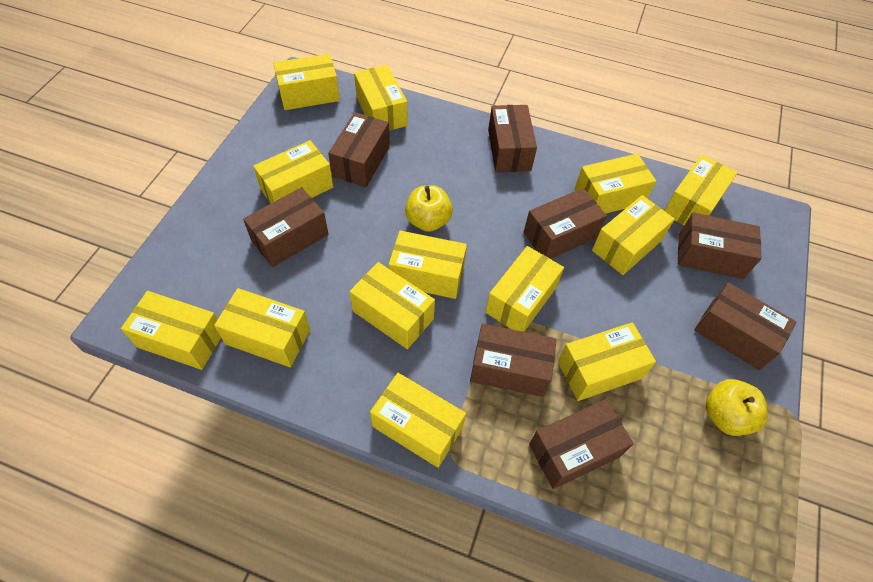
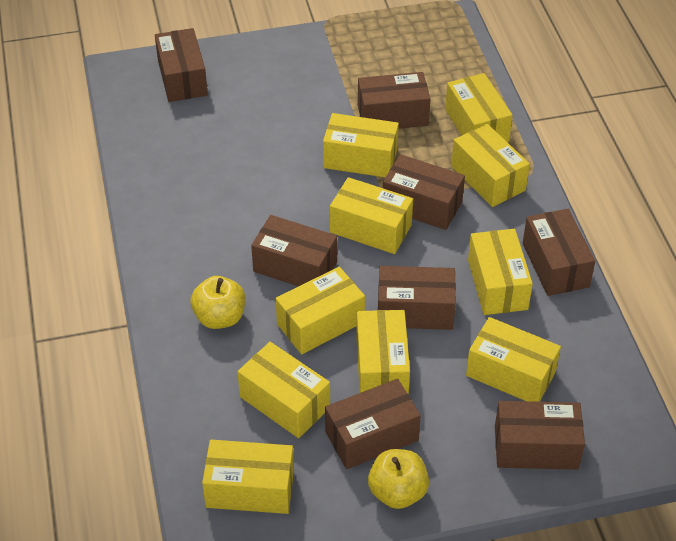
yellow box: 13 -> 10

